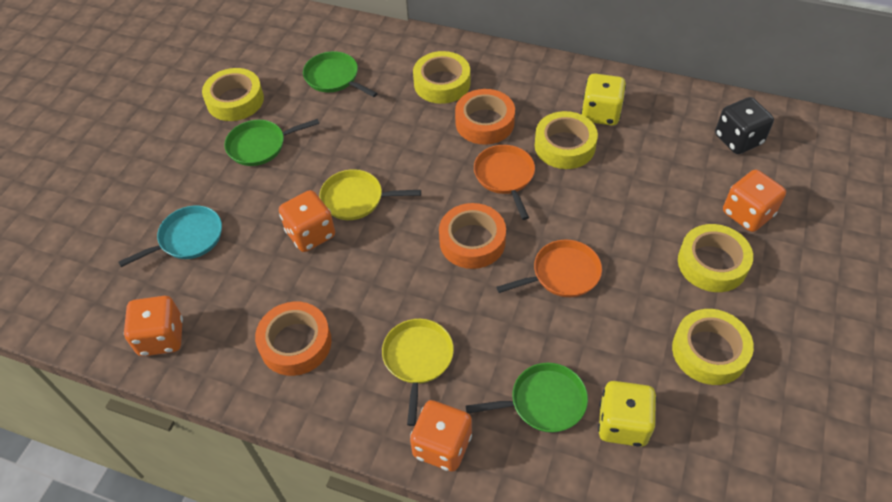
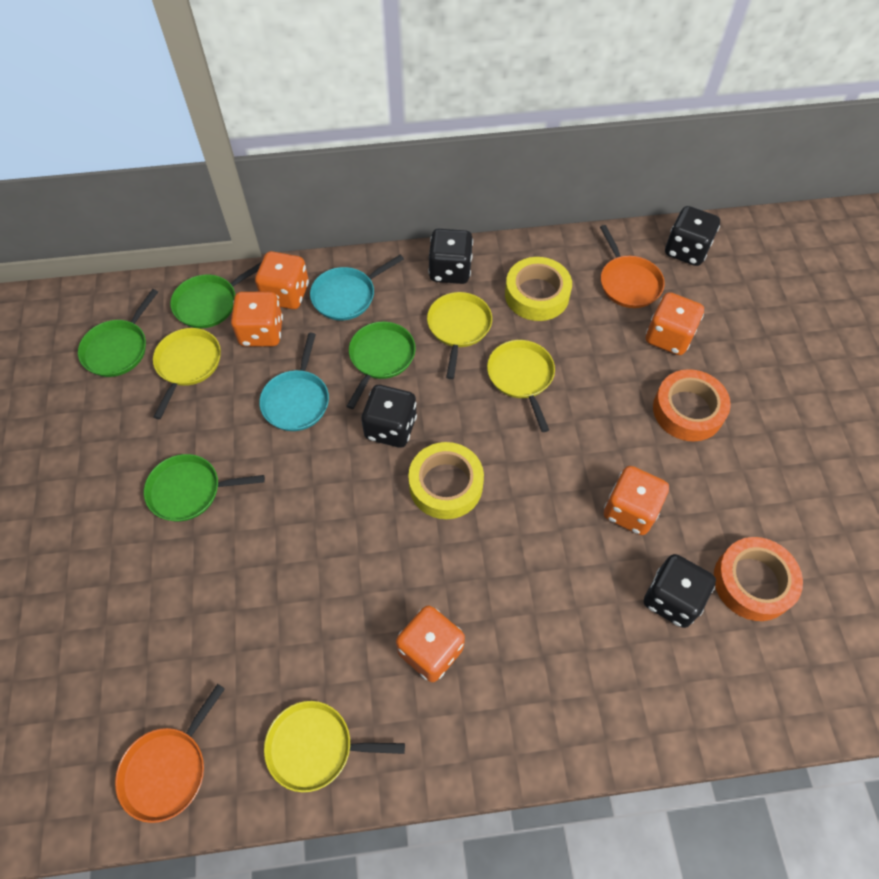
black dice: 1 -> 4
green pan: 3 -> 4
orange dice: 4 -> 5
orange tape: 3 -> 2
turquoise pan: 1 -> 2
yellow dice: 2 -> 0
yellow pan: 2 -> 4
yellow tape: 5 -> 2

